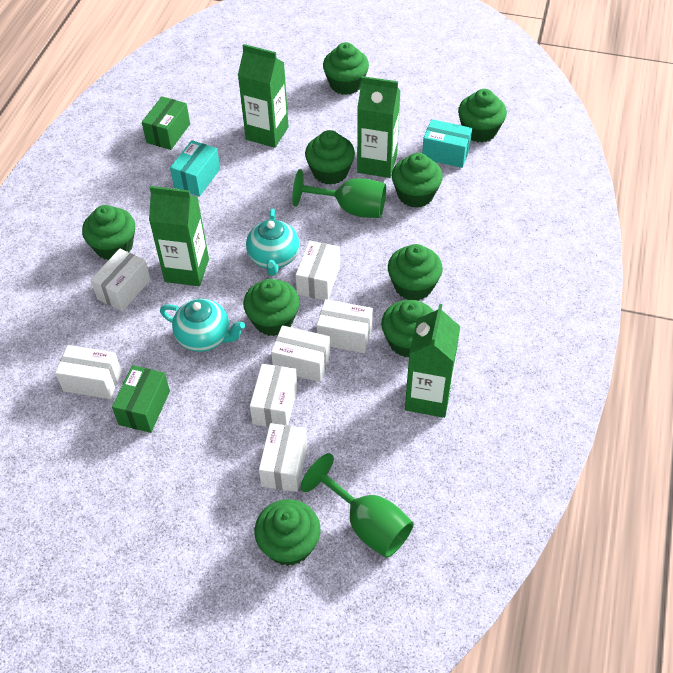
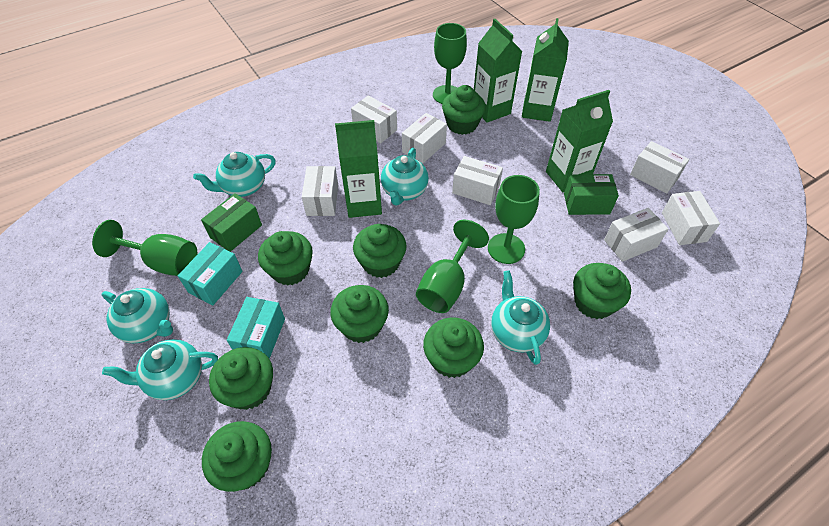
green cupcake: 9 -> 8
green goblet: 2 -> 4
turquoise teapot: 2 -> 5

